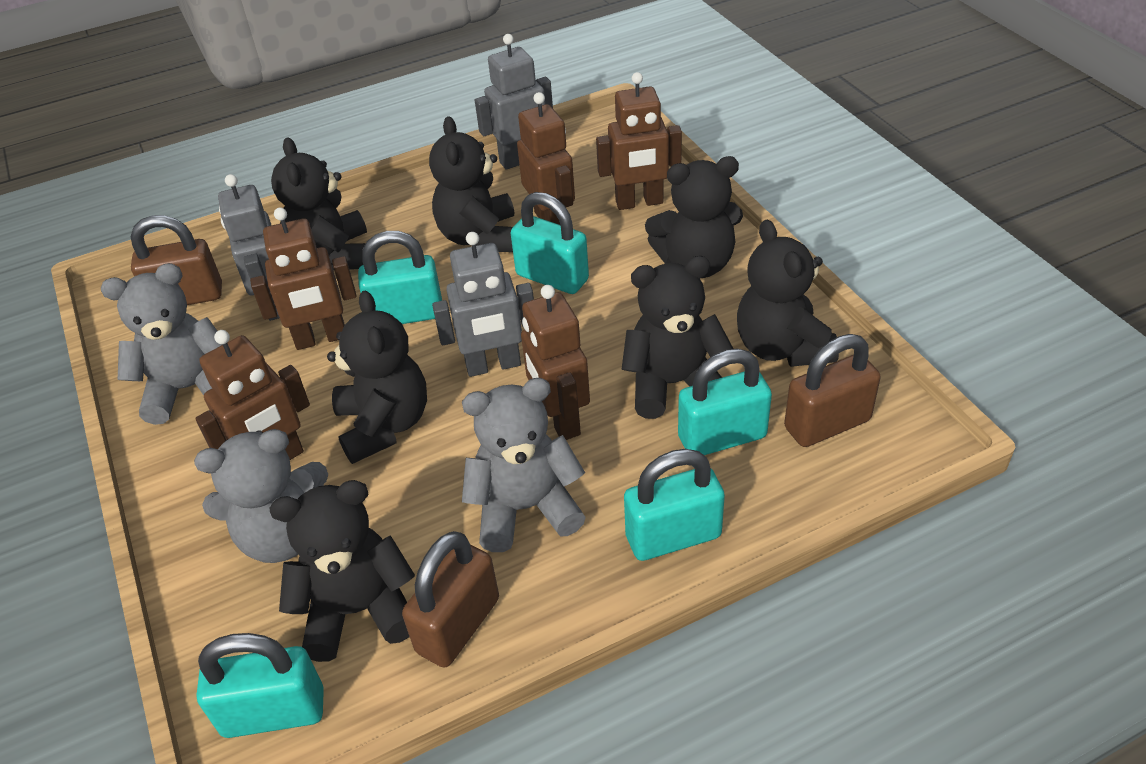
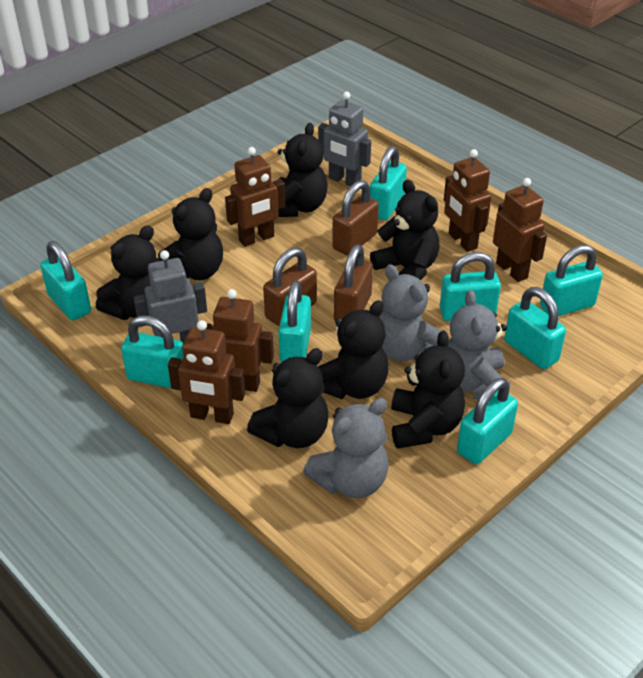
grey robot: 3 -> 2
turquoise padlock: 5 -> 8

